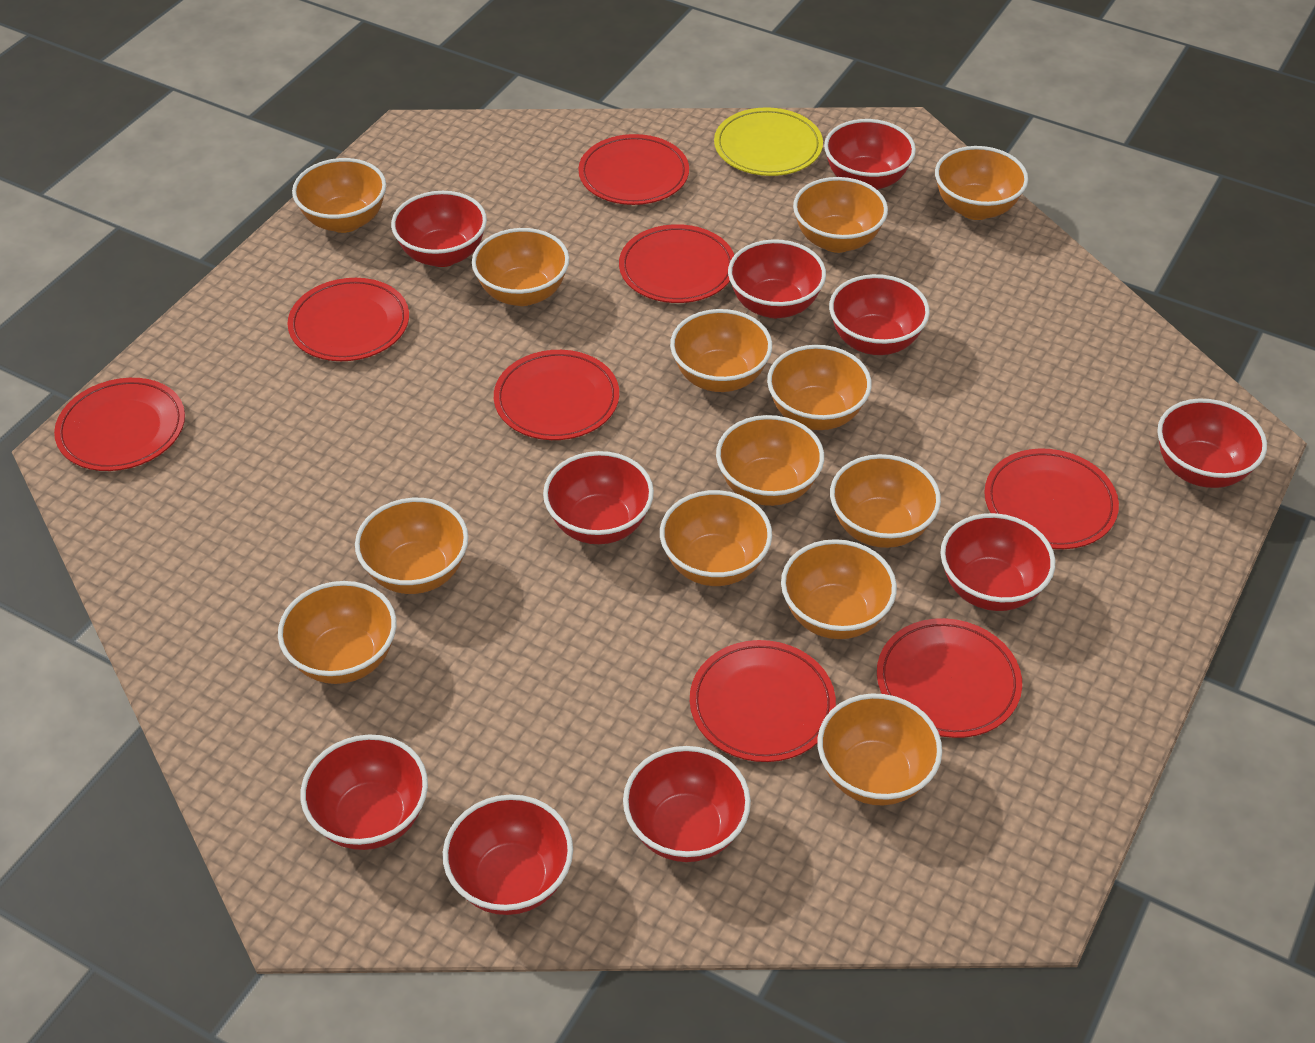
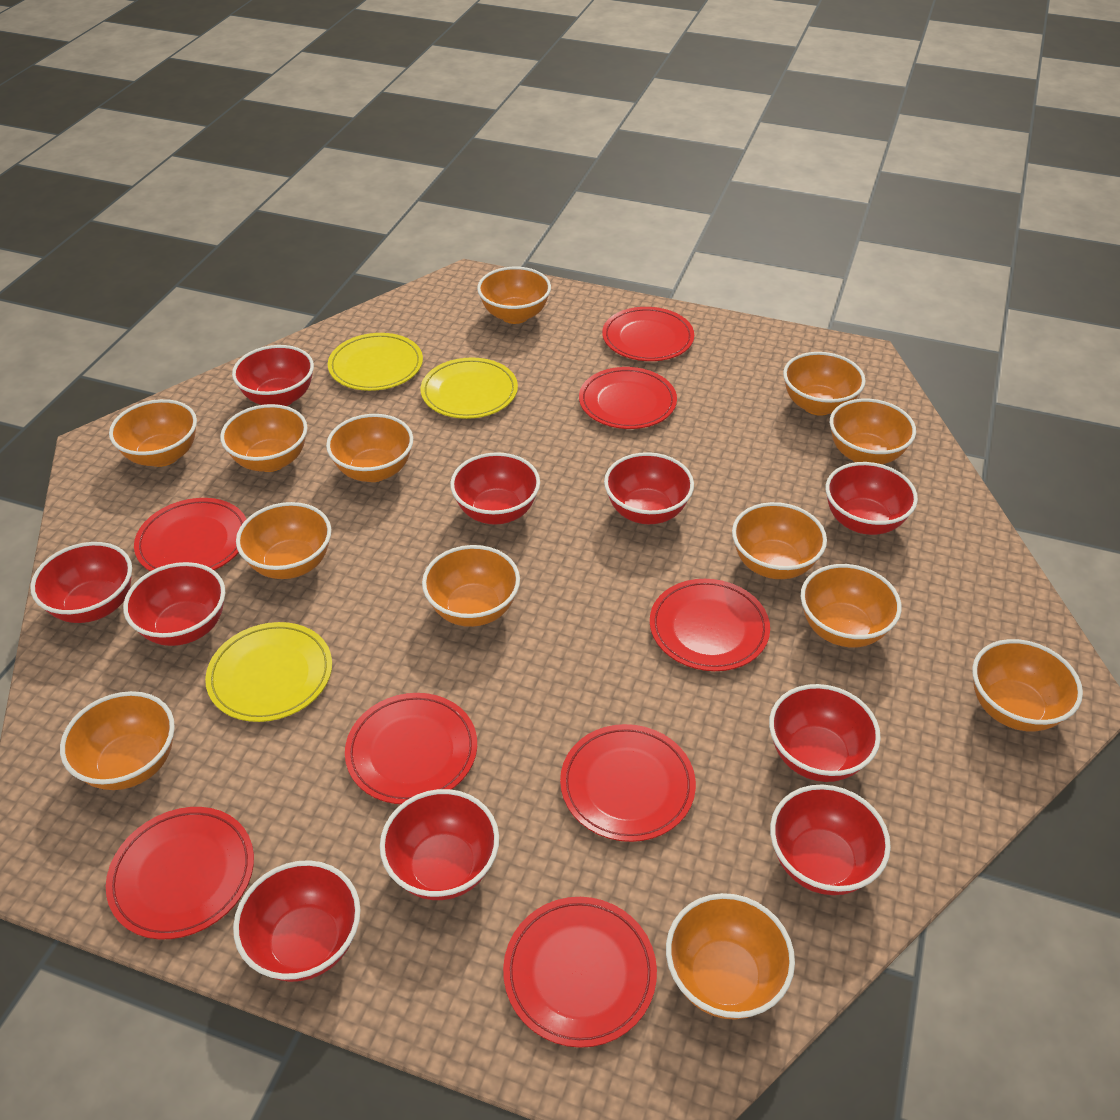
yellow plate: 1 -> 3

